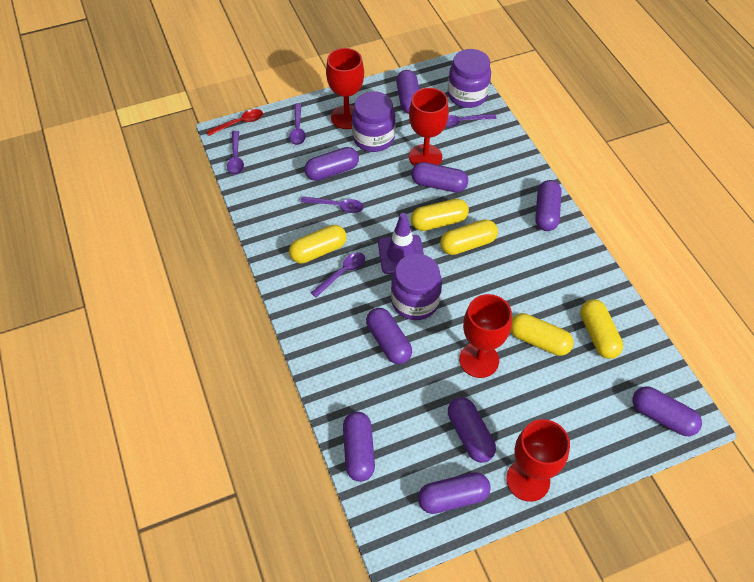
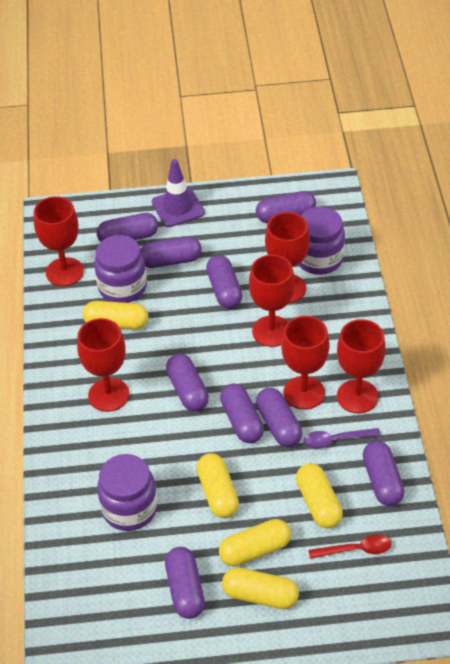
purple spoon: 5 -> 1
red goblet: 4 -> 6

